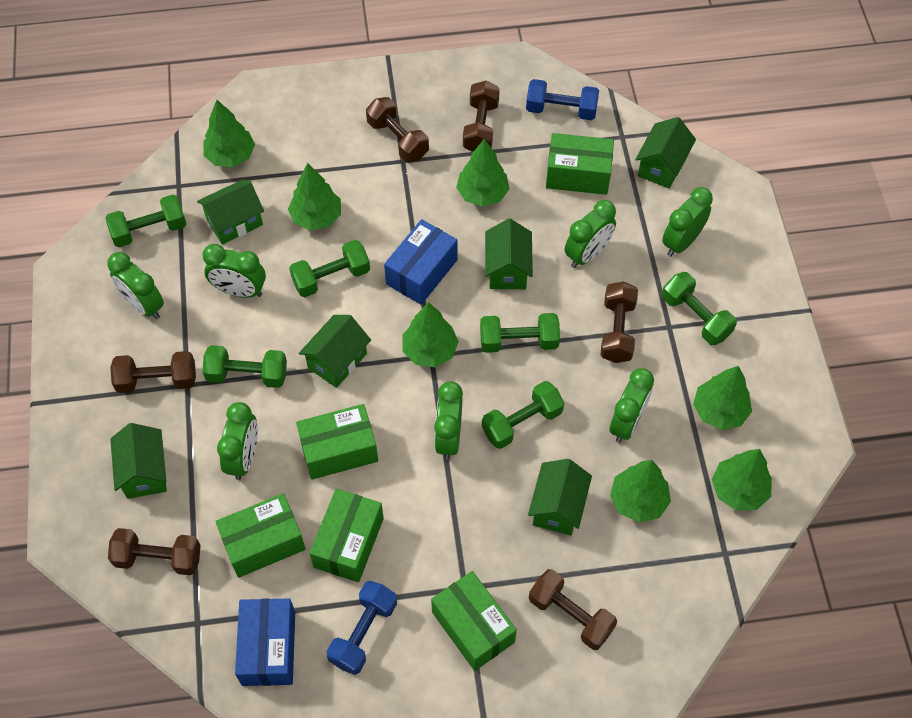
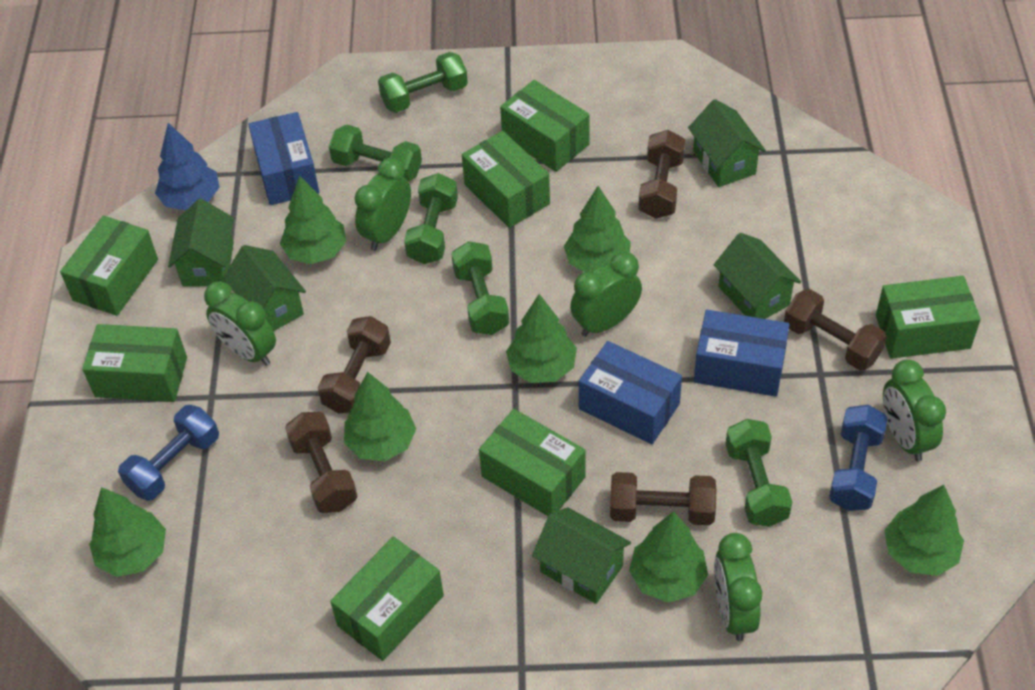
blue box: 2 -> 3
blue tree: 0 -> 1
brown dumbbell: 6 -> 5
green box: 5 -> 7
green clock: 7 -> 5
green dumbbell: 6 -> 5
green house: 6 -> 5

